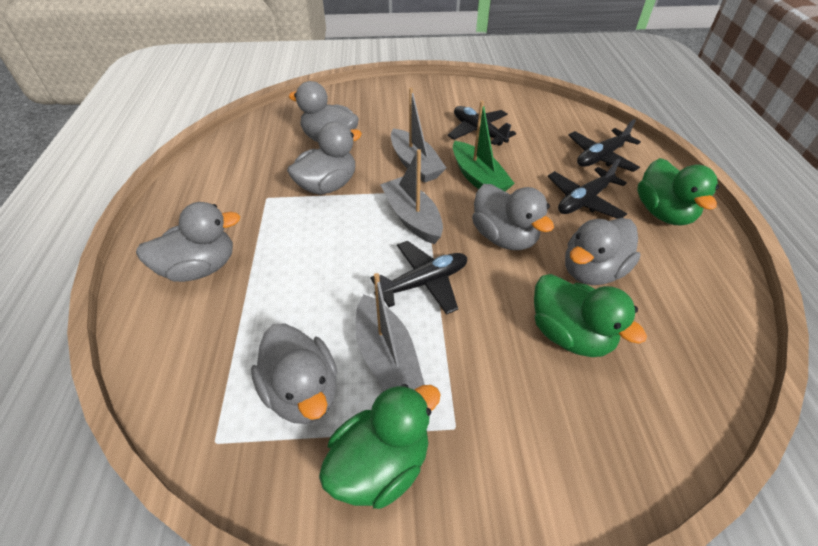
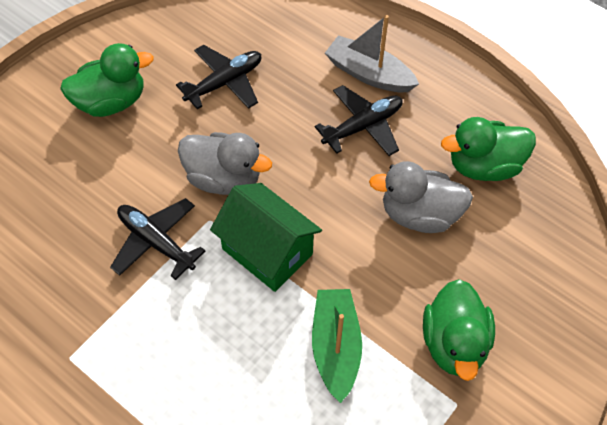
black plane: 4 -> 3
green house: 0 -> 1
grey boat: 3 -> 1
grey duck: 6 -> 2

